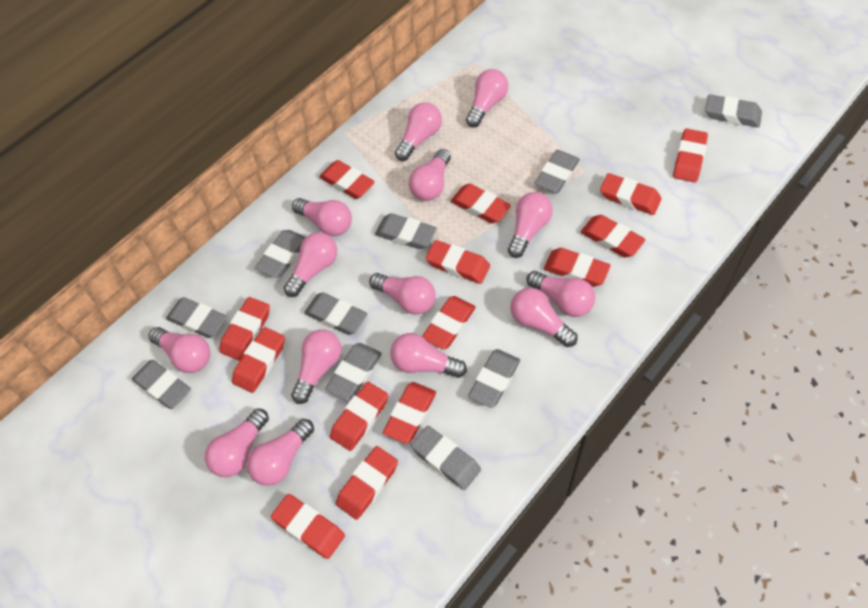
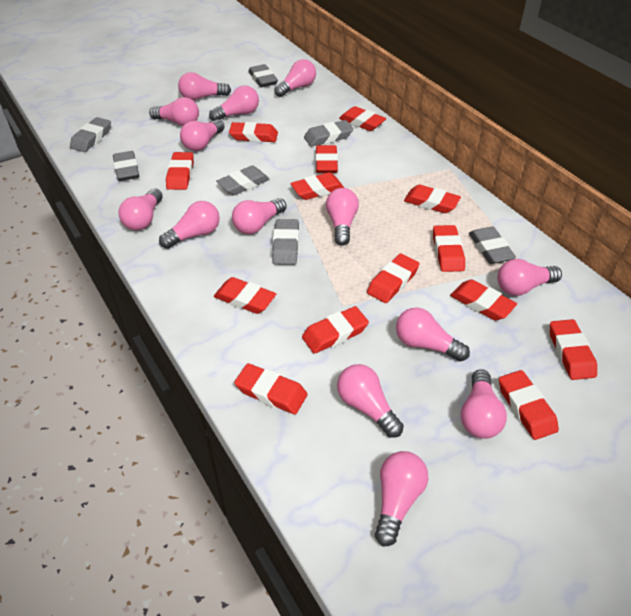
grey eraser: 10 -> 7

